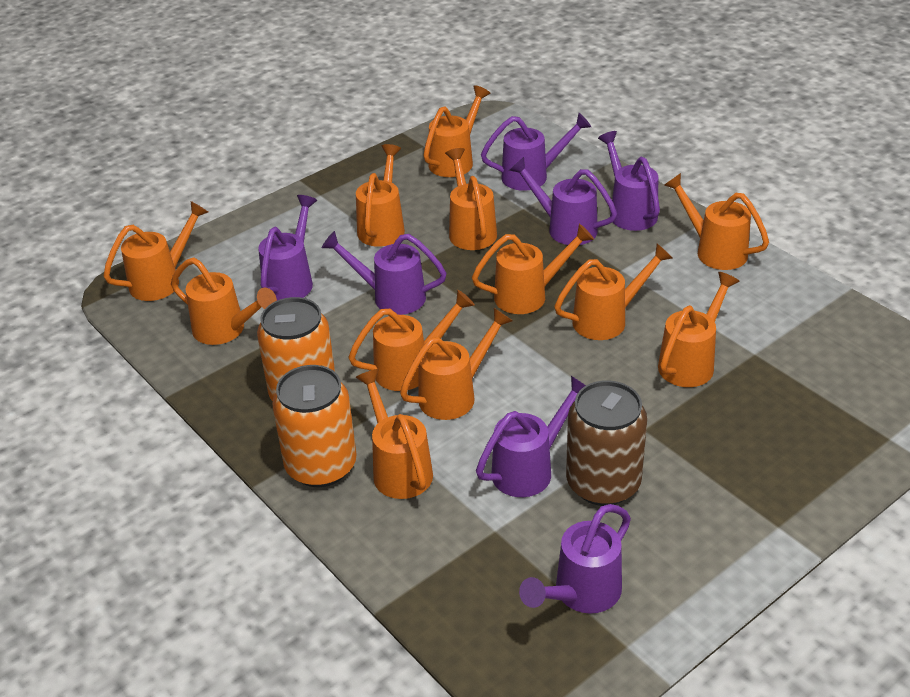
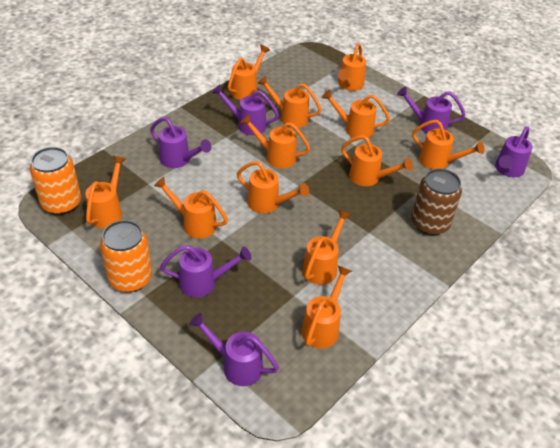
purple watering can: 7 -> 6

